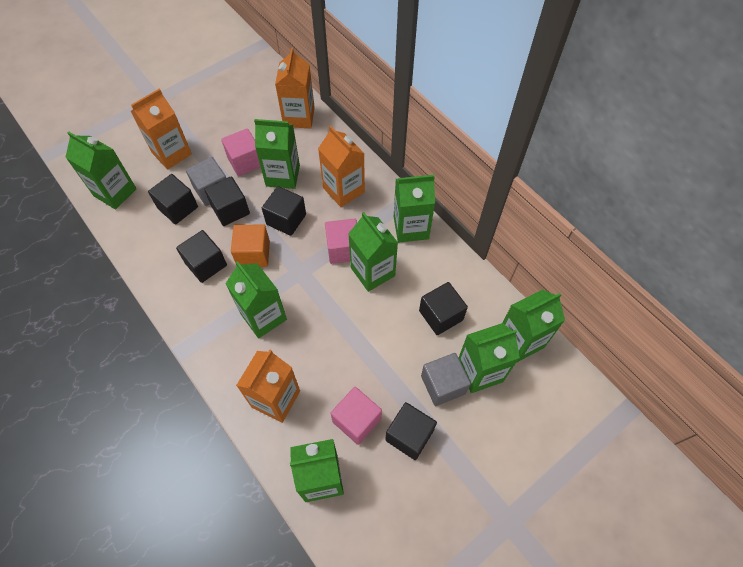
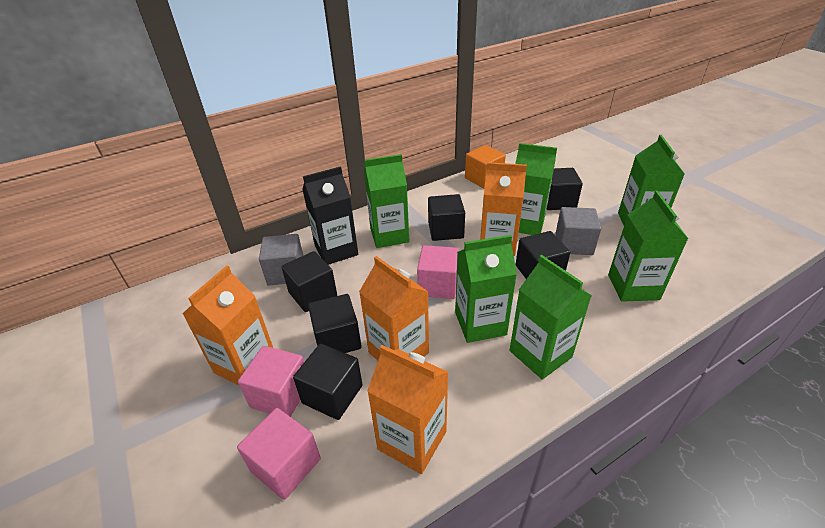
black carton: 0 -> 1
green carton: 8 -> 6

